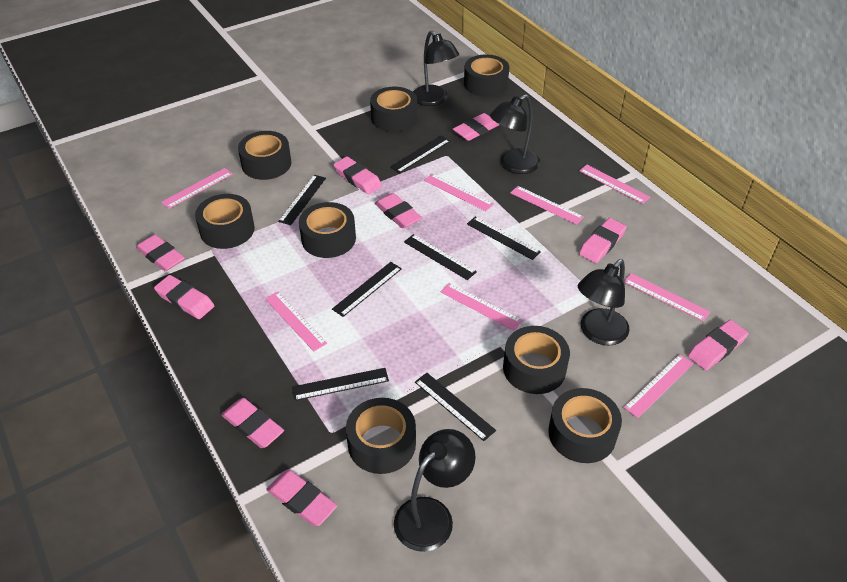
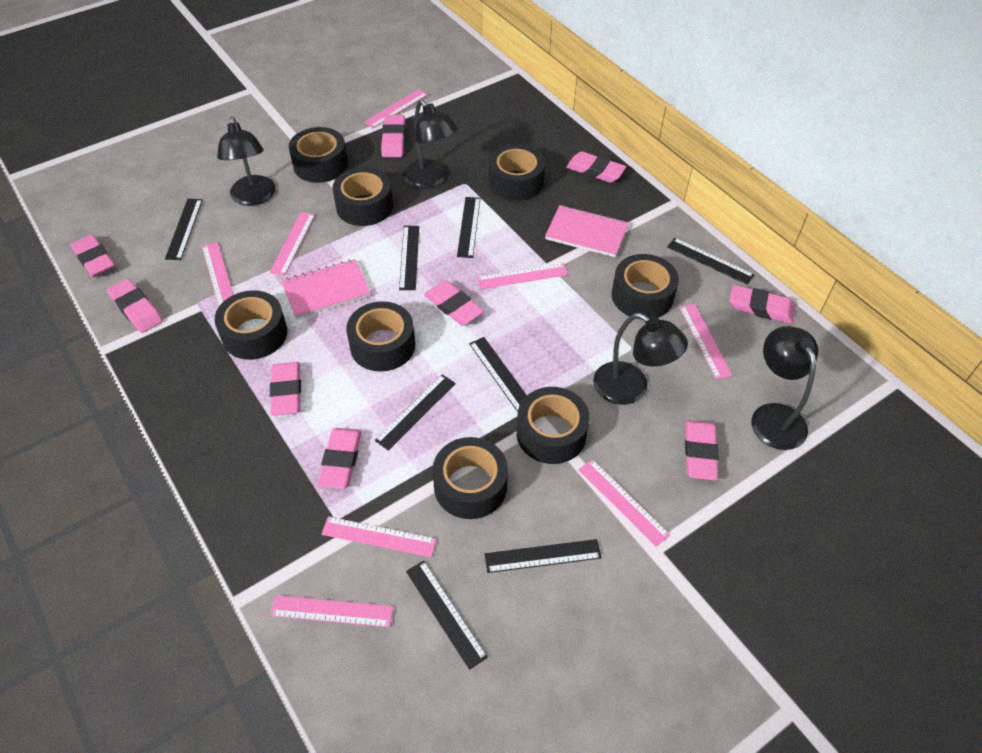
black ruler: 7 -> 8
pink notebook: 0 -> 2

